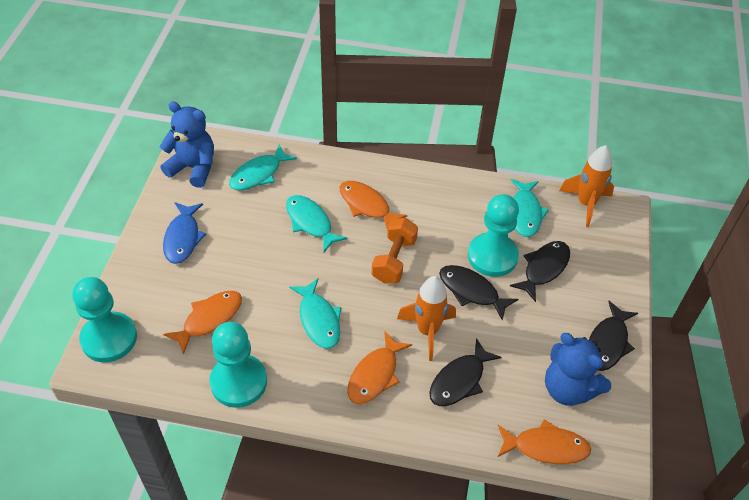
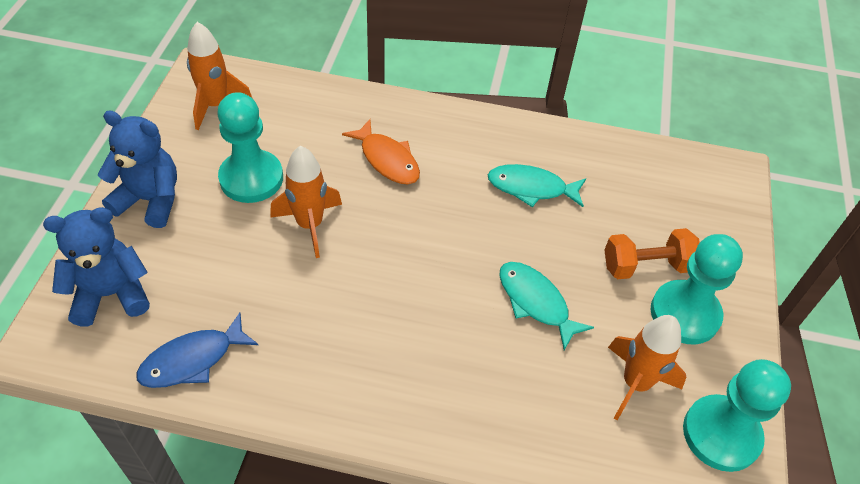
black fish: 4 -> 0
orange fish: 4 -> 1
orange rocket: 2 -> 3
turquoise fish: 4 -> 2

